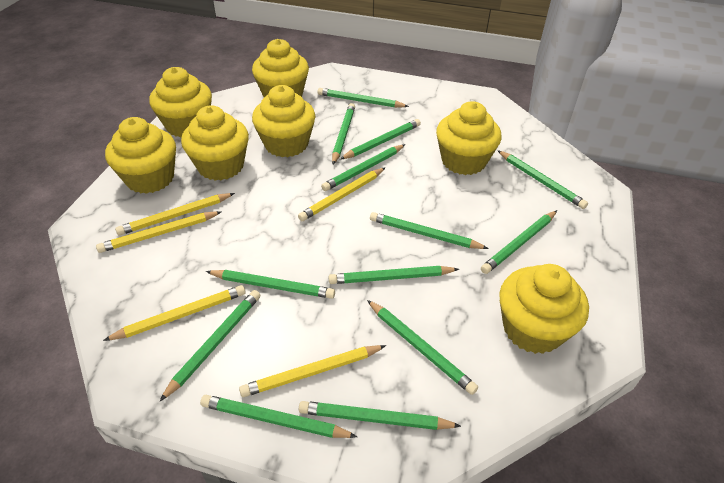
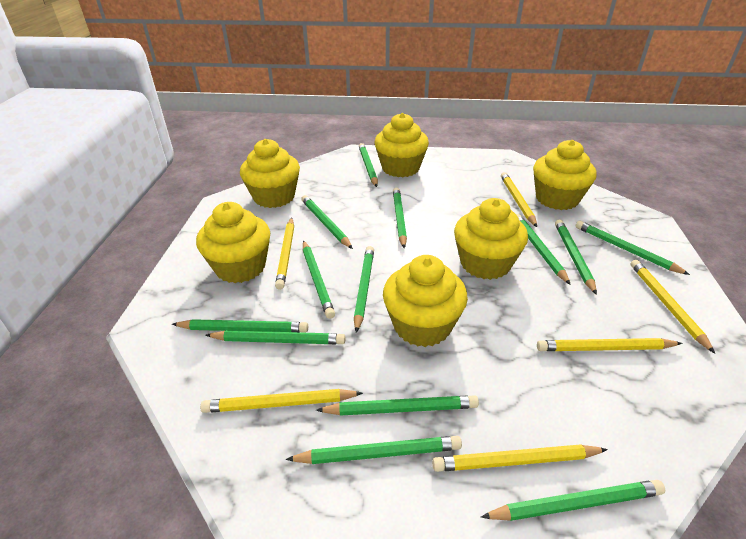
yellow cupcake: 7 -> 6
yellow pencil: 5 -> 6

